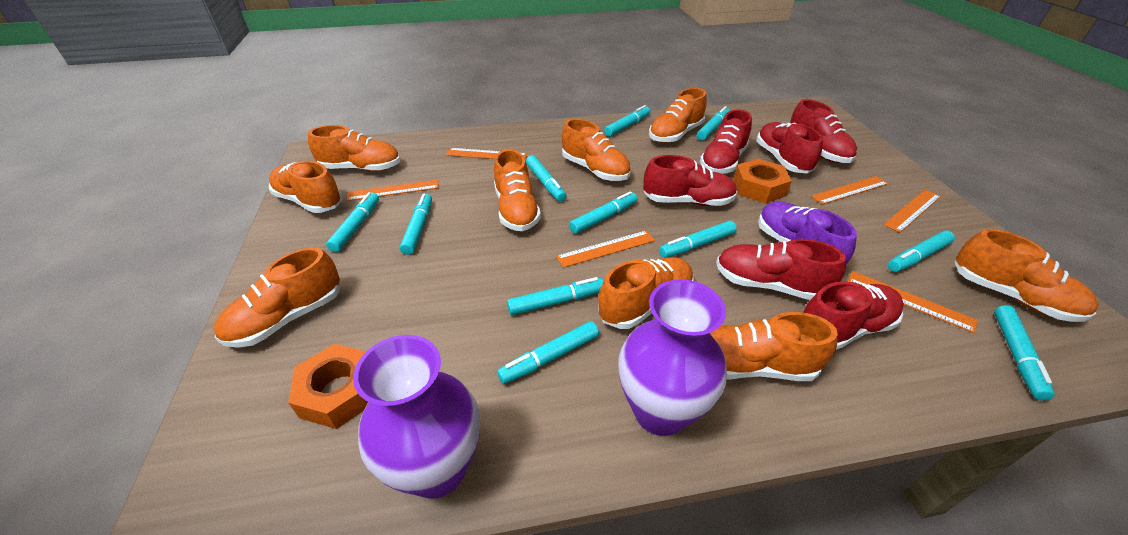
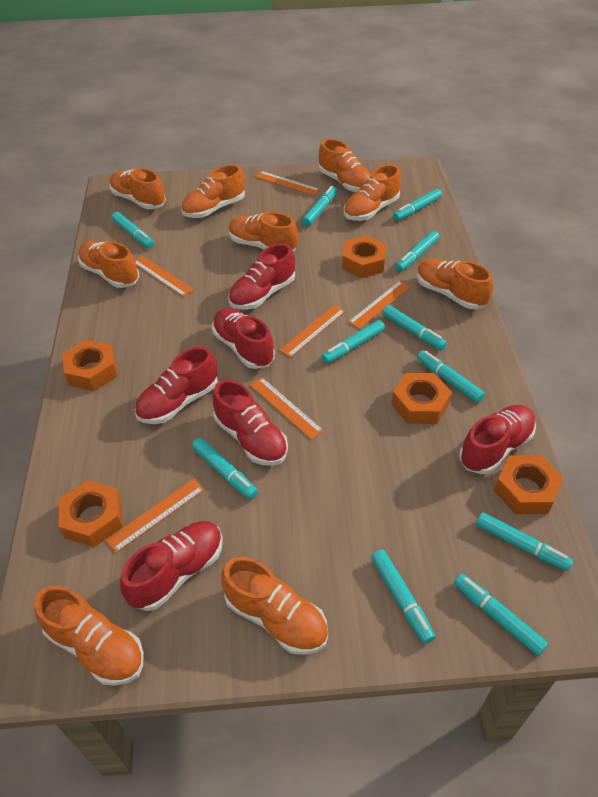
orange nut: 2 -> 5
purple shoe: 1 -> 0
purple vase: 2 -> 0

